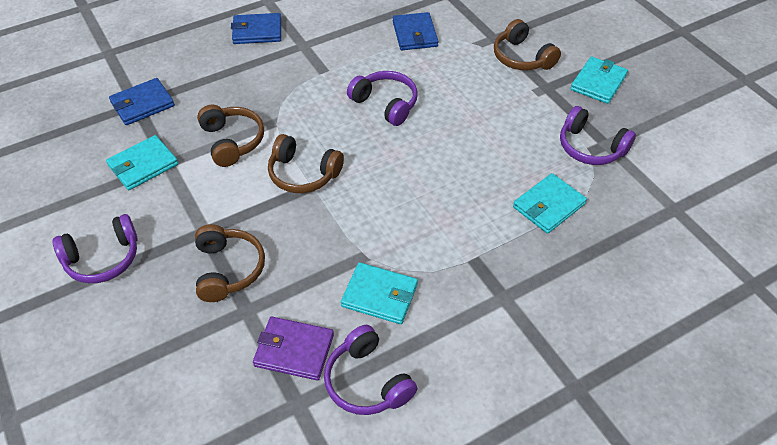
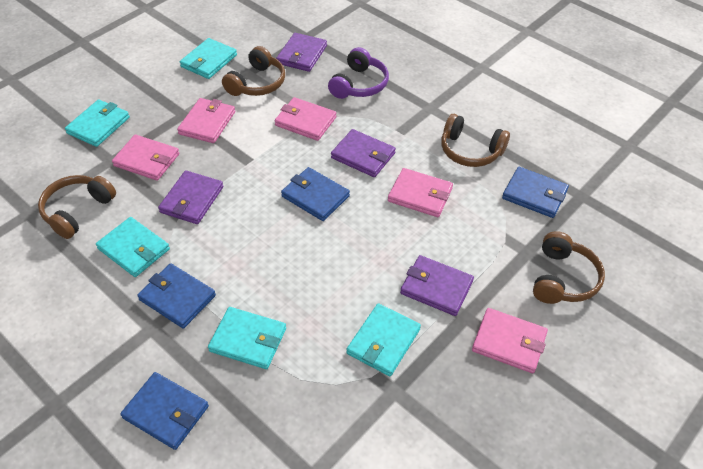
blue wallet: 3 -> 4
pink wallet: 0 -> 5
purple headphones: 4 -> 1
purple wallet: 1 -> 4
turquoise wallet: 4 -> 5

